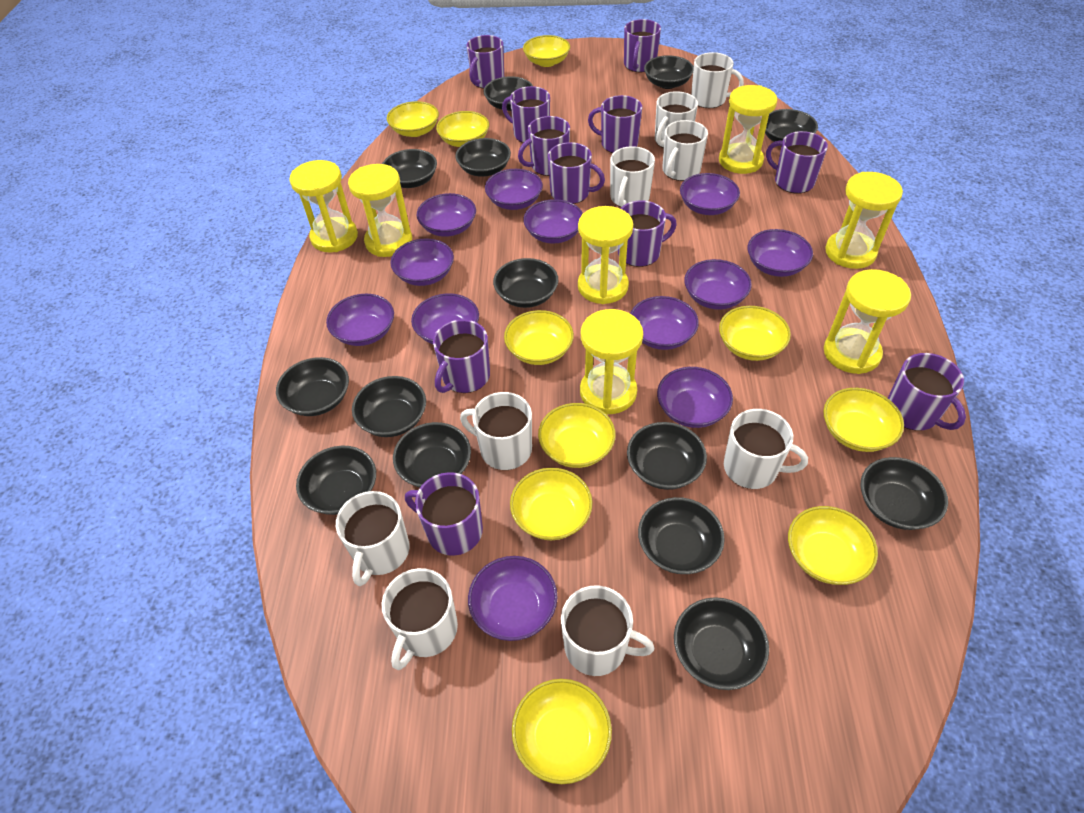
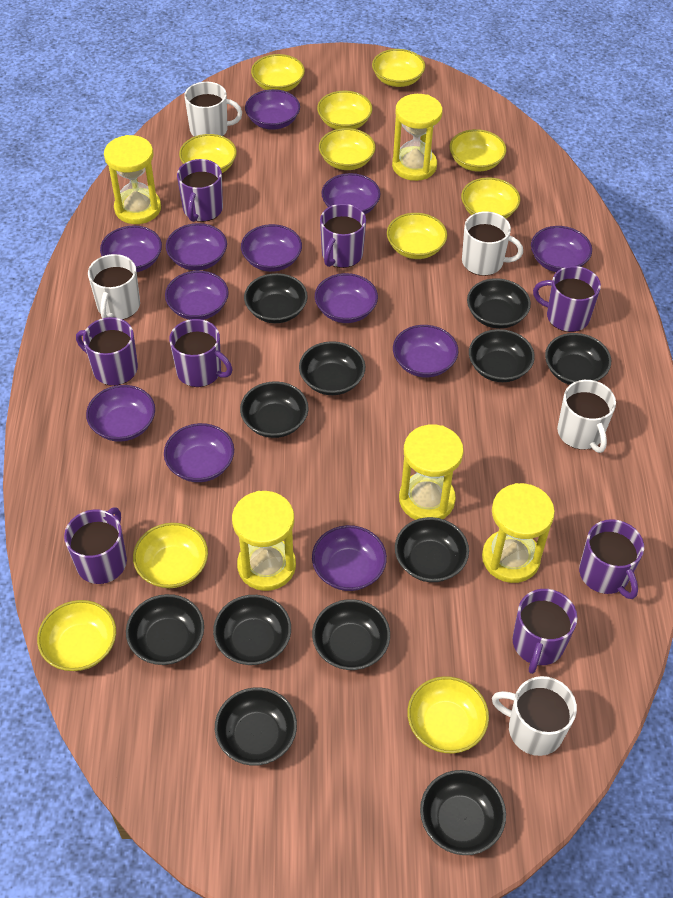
black bowl: 14 -> 12
purple mug: 11 -> 8
white mug: 9 -> 5
yellow bowl: 10 -> 11
yellow hourglass: 7 -> 5

